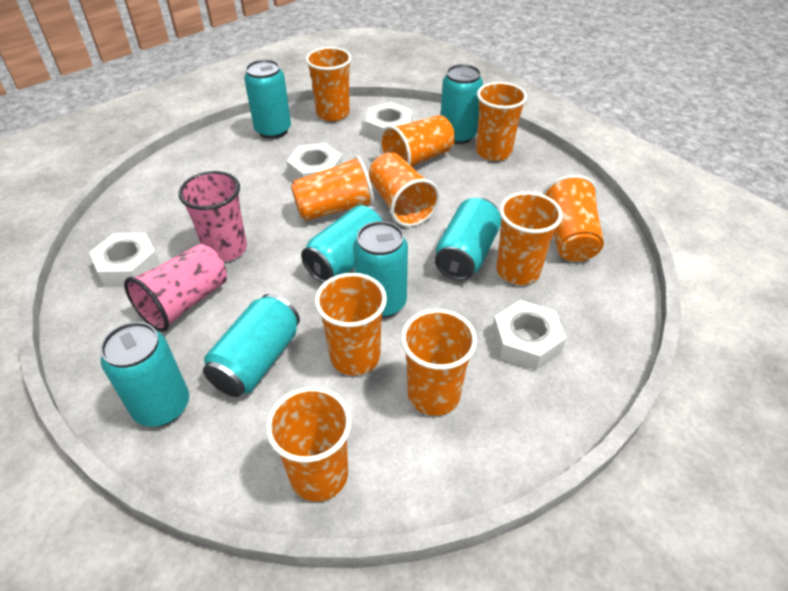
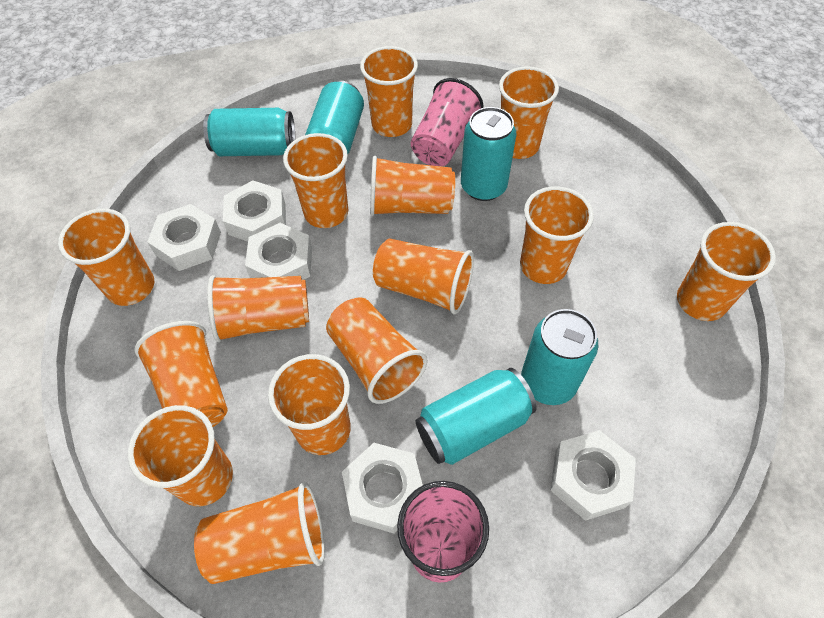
orange cup: 10 -> 14
turquoise can: 7 -> 5
white nut: 4 -> 5

